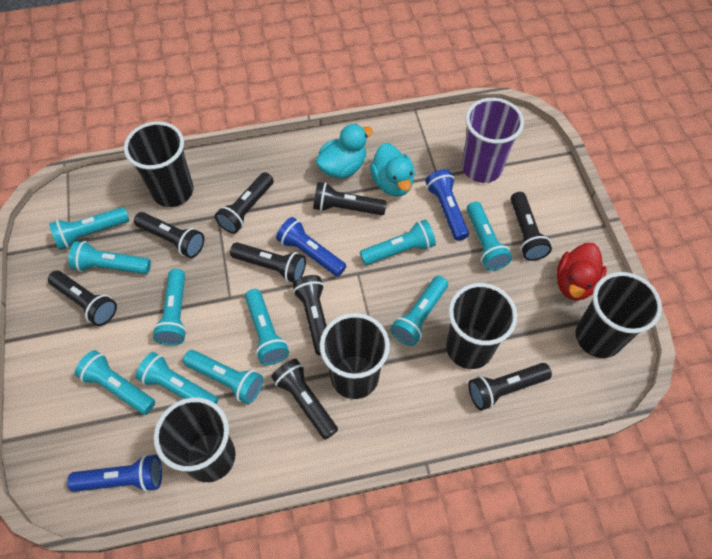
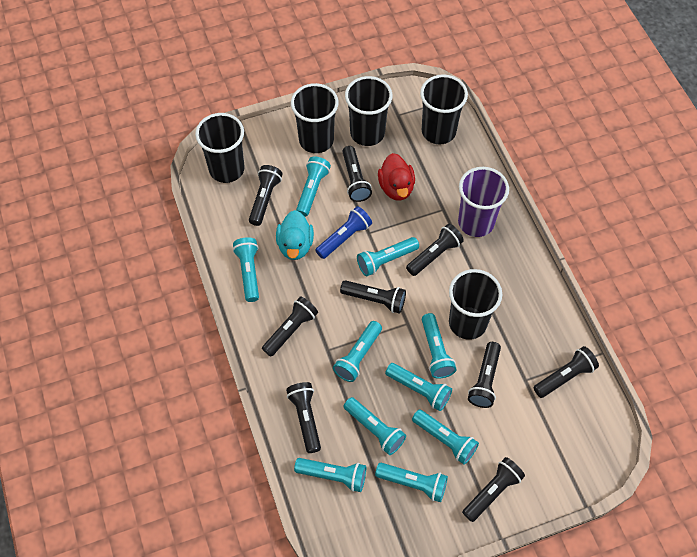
blue flashlight: 3 -> 1
turquoise duck: 2 -> 1

